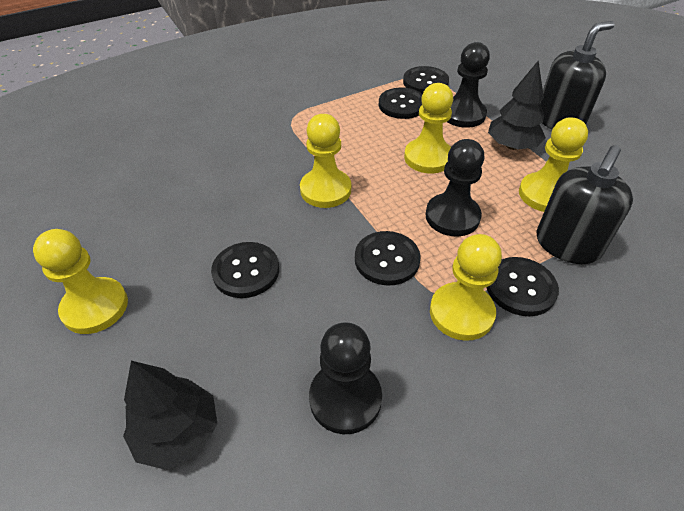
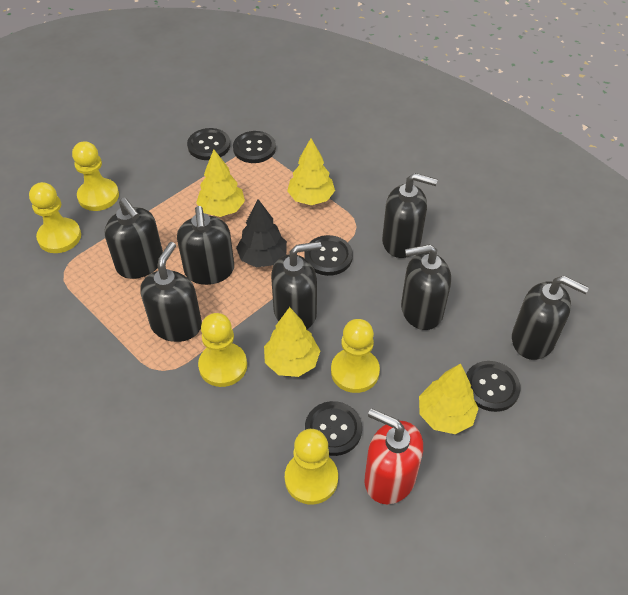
black pawn: 3 -> 0
black soap dispenser: 2 -> 7
black tree: 2 -> 1
red soap dispenser: 0 -> 1
yellow tree: 0 -> 4

